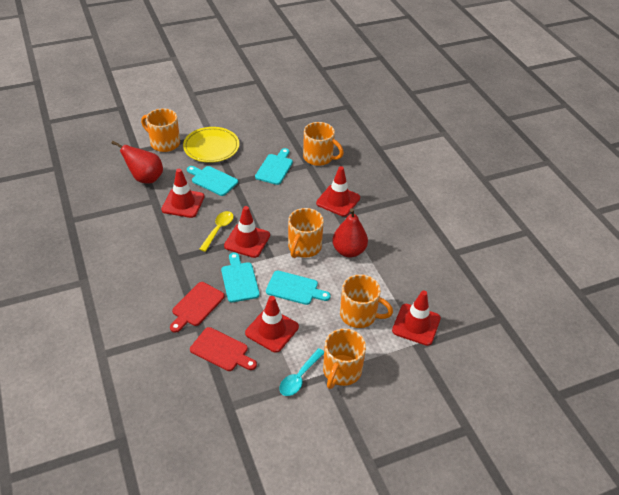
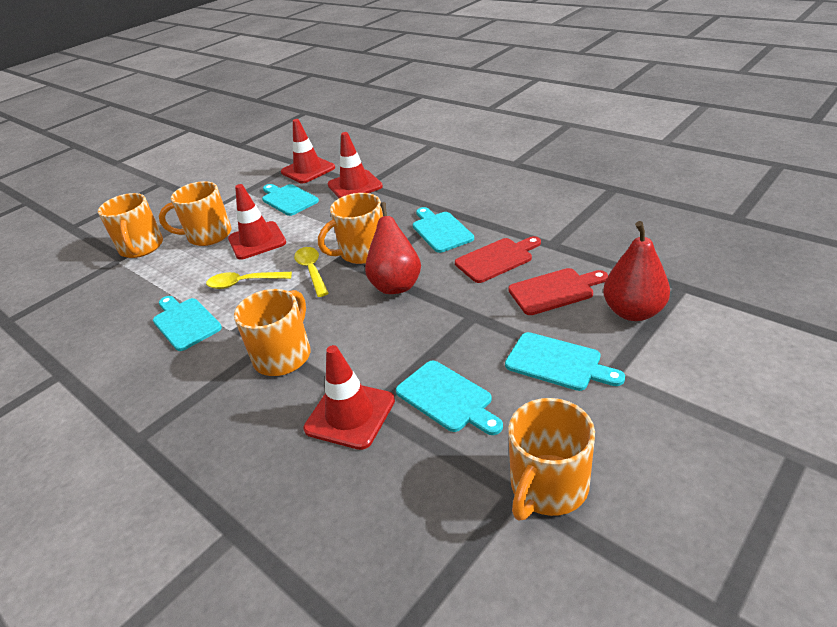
red traffic cone: 5 -> 4
turquoise cutting board: 4 -> 5
turquoise spoon: 1 -> 0
yellow plate: 1 -> 0
yellow spoon: 1 -> 2

